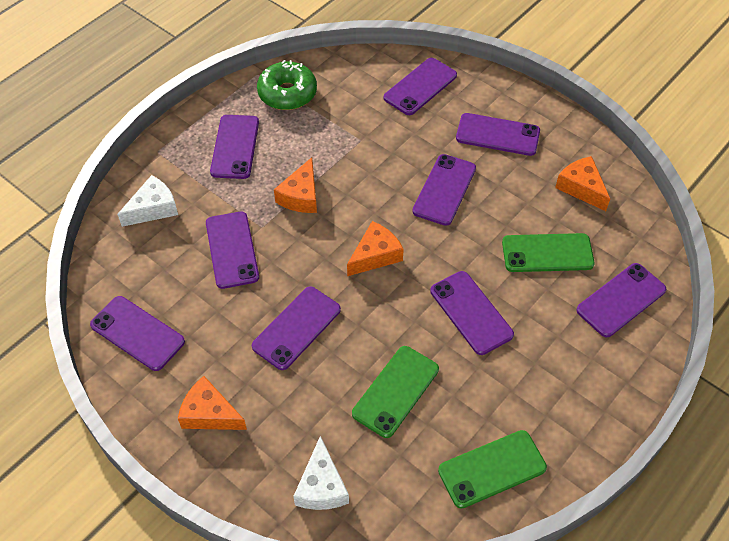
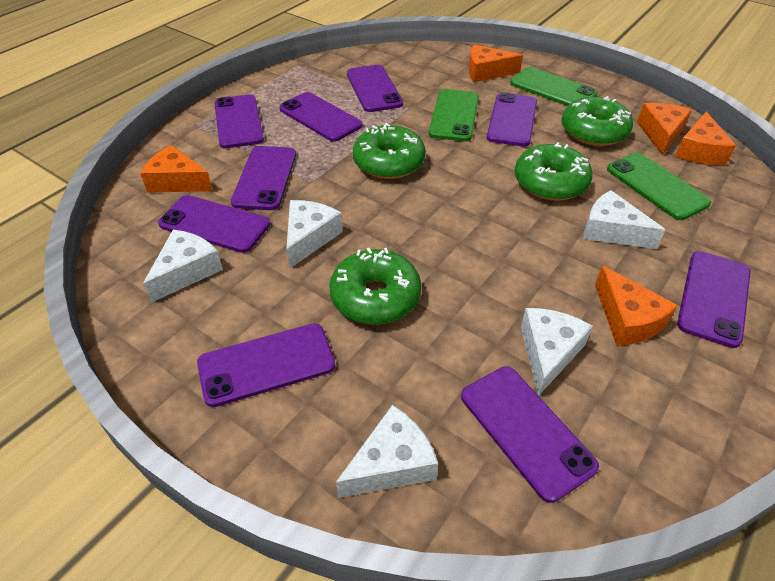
green donut: 1 -> 4
orange cheese: 4 -> 5
white cheese: 2 -> 5

